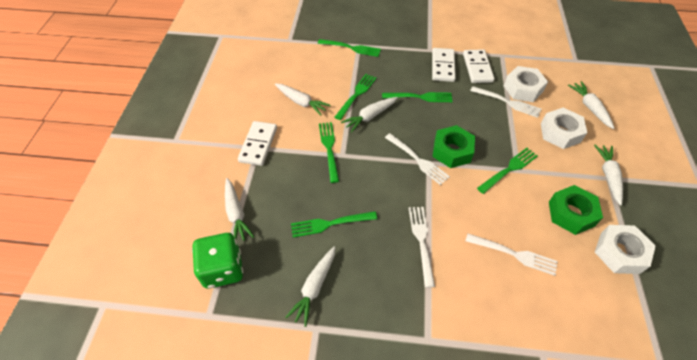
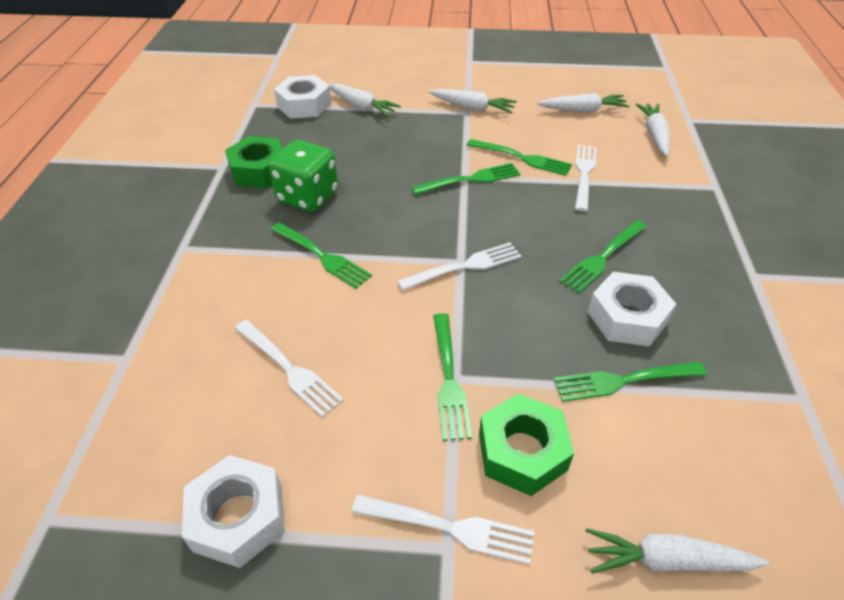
white carrot: 6 -> 5
white domino: 3 -> 0

